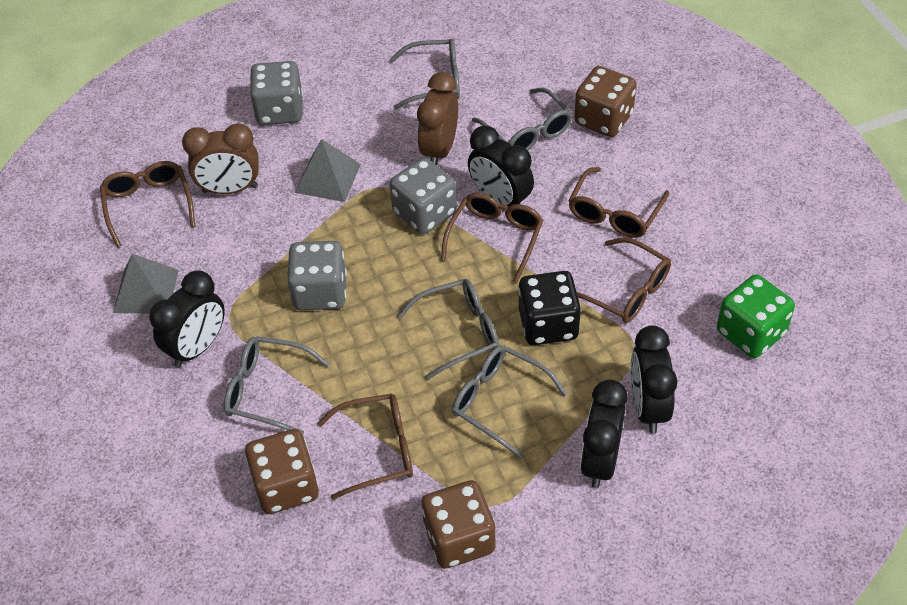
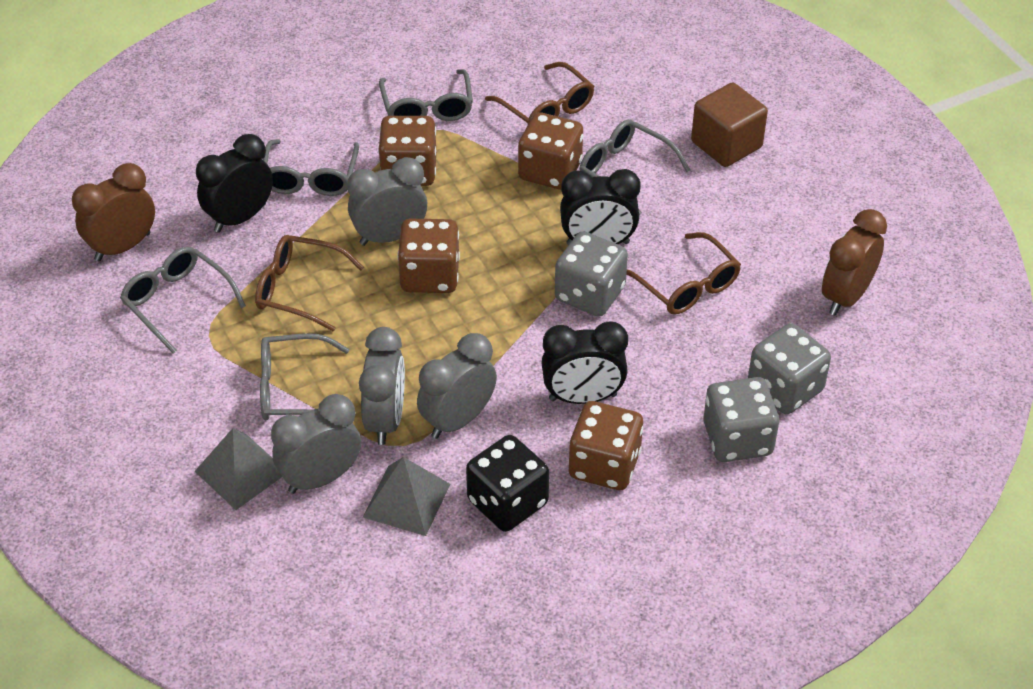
black clock: 4 -> 3
brown cube: 0 -> 1
brown dice: 3 -> 4
brown glasses: 5 -> 3
green dice: 1 -> 0
grey clock: 0 -> 4

